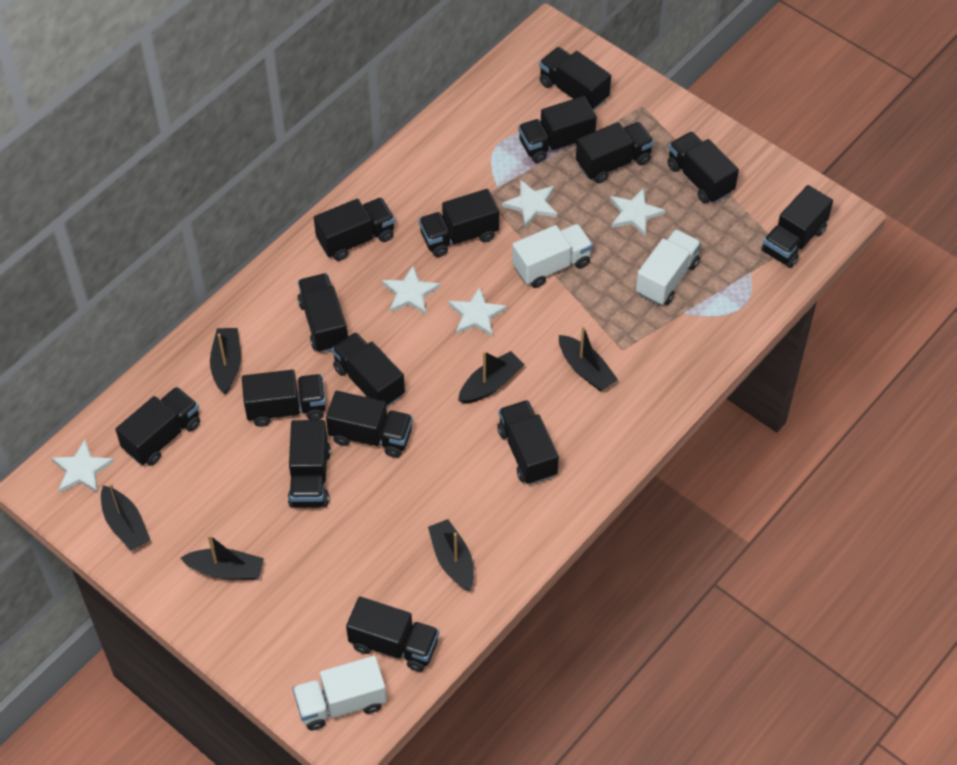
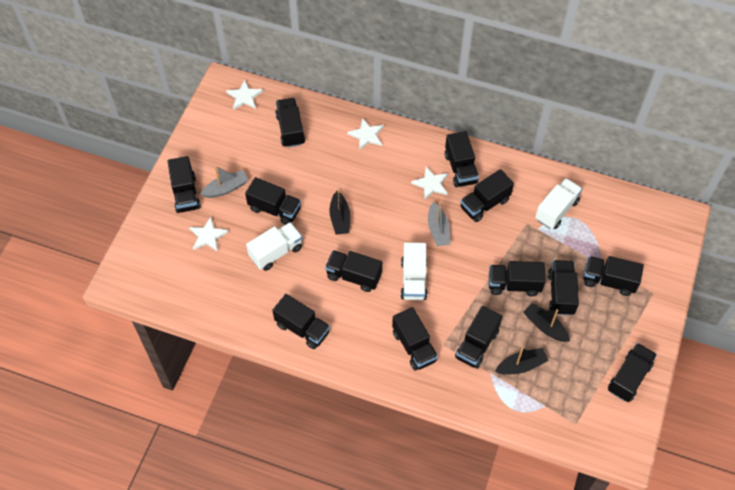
black boat: 6 -> 3
black truck: 15 -> 13
grey boat: 0 -> 2
white star: 5 -> 4

